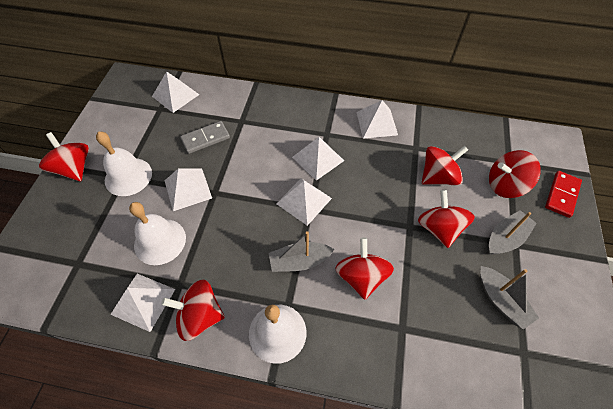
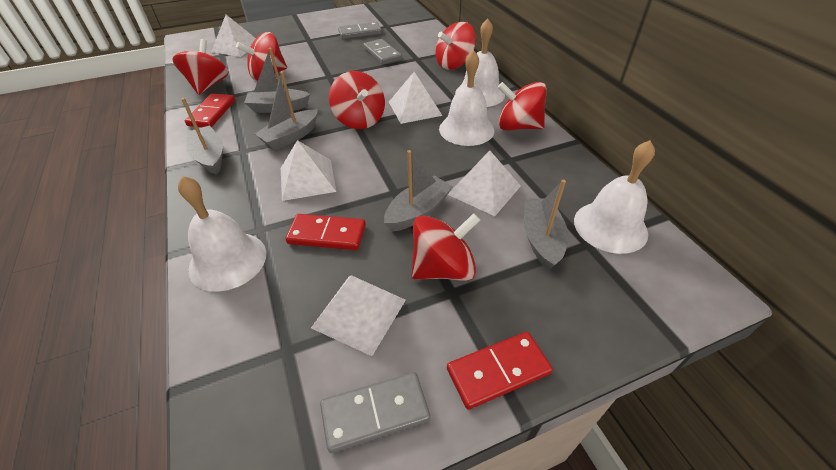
grey boat: 3 -> 5
grey domino: 1 -> 3
red domino: 1 -> 3
white bell: 3 -> 4
white pyramid: 6 -> 5

